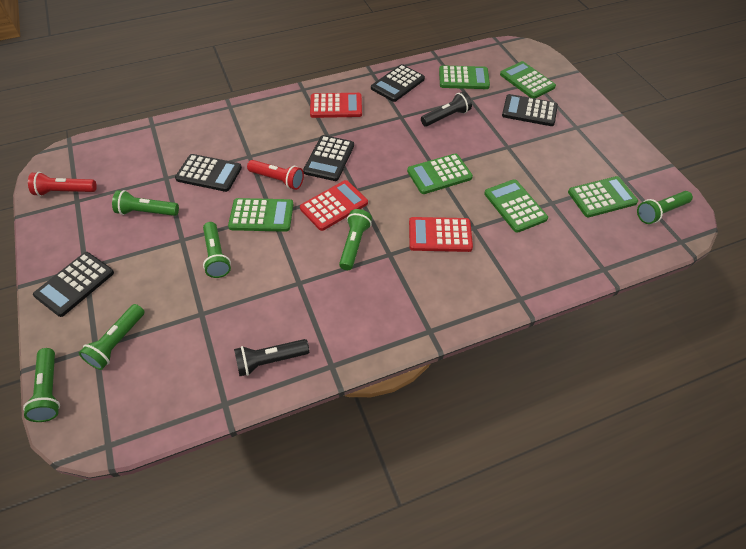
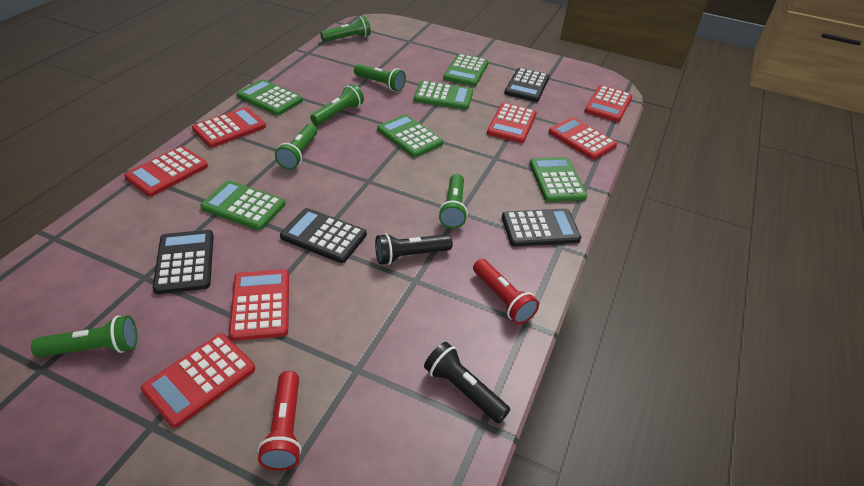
black calculator: 5 -> 4
red calculator: 3 -> 7

